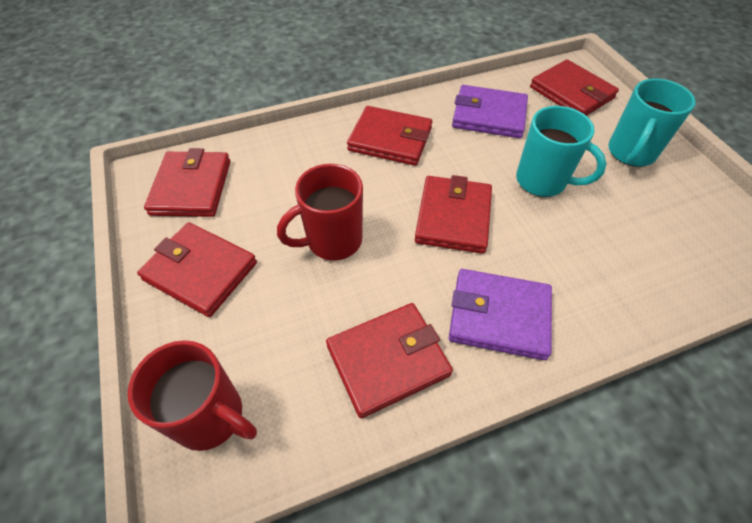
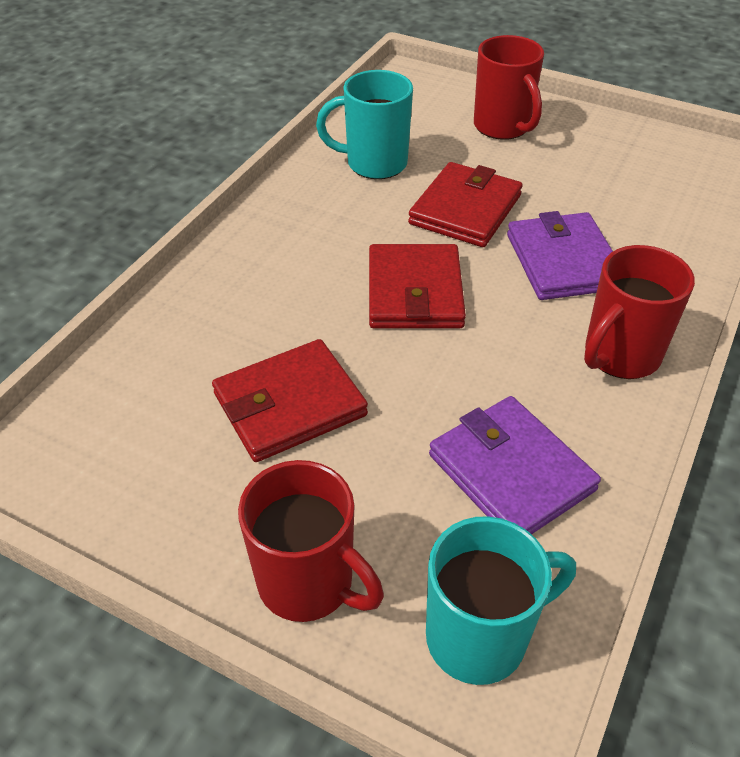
red mug: 2 -> 3
red wallet: 6 -> 3

